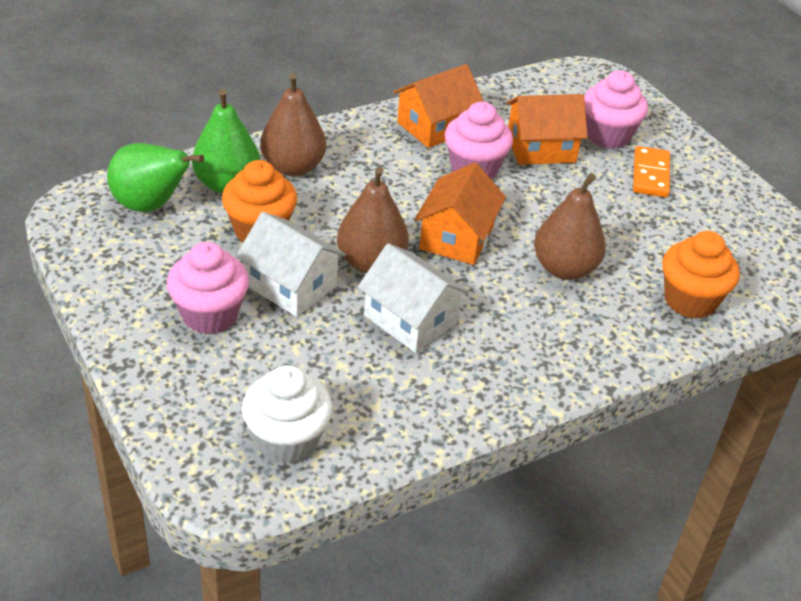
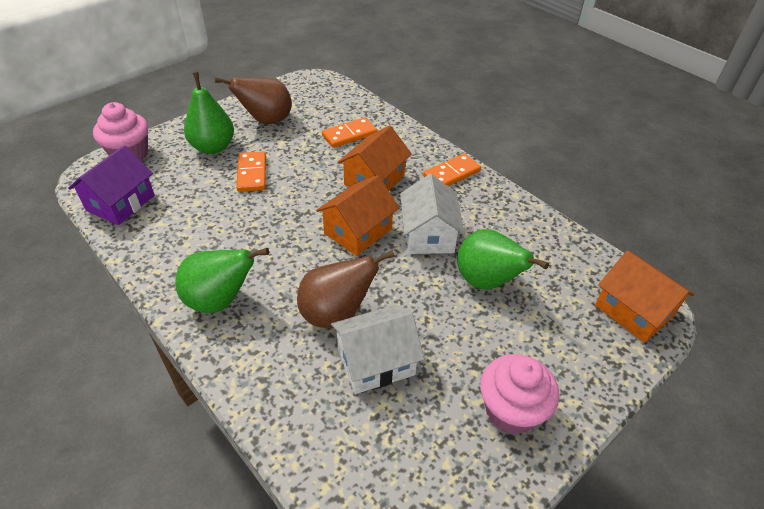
brown pear: 3 -> 2
green pear: 2 -> 3
orange cupcake: 2 -> 0
orange domino: 1 -> 3
pink cupcake: 3 -> 2
purple house: 0 -> 1
white cupcake: 1 -> 0

